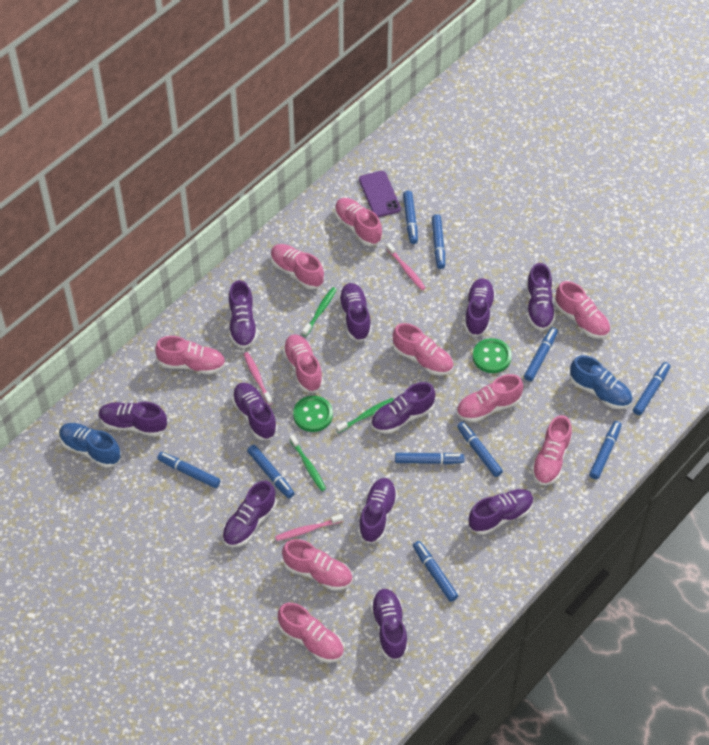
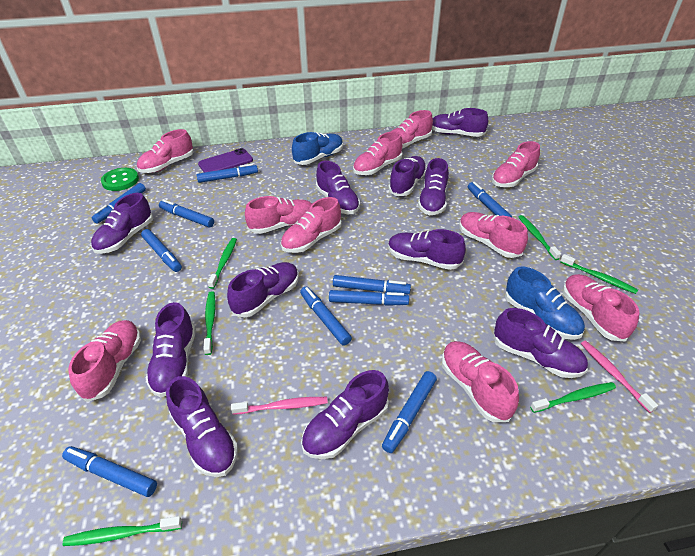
green button: 2 -> 1
green toothbrush: 3 -> 6
pink toothbrush: 3 -> 2

